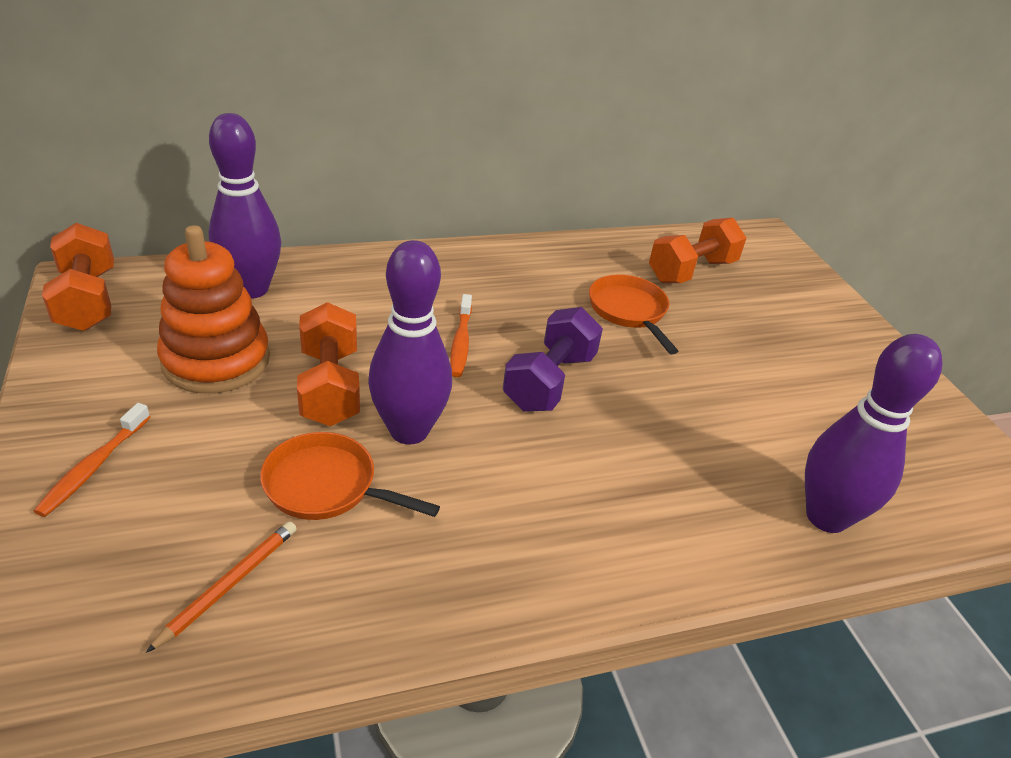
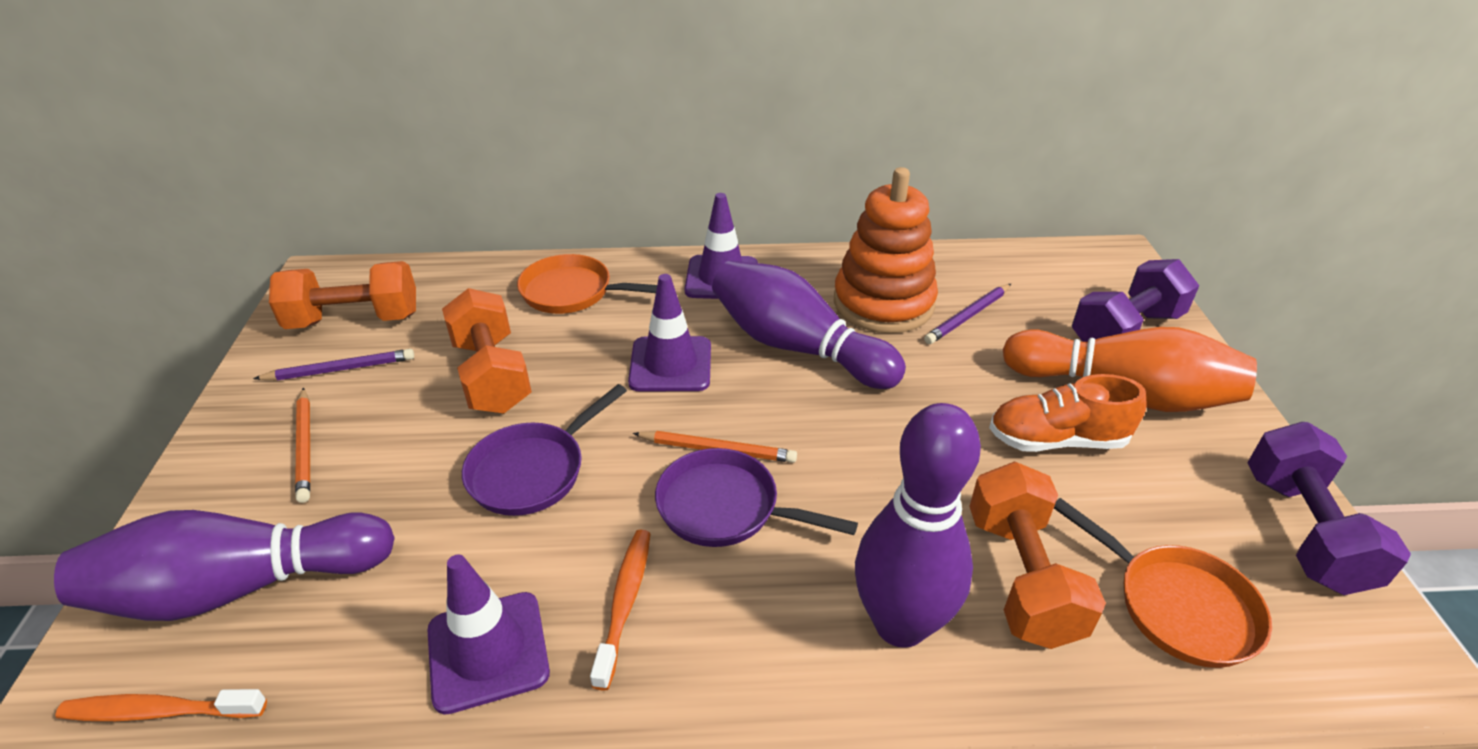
orange bowling pin: 0 -> 1
orange pencil: 1 -> 2
orange shoe: 0 -> 1
purple dumbbell: 1 -> 2
purple pan: 0 -> 2
purple pencil: 0 -> 2
purple traffic cone: 0 -> 3

